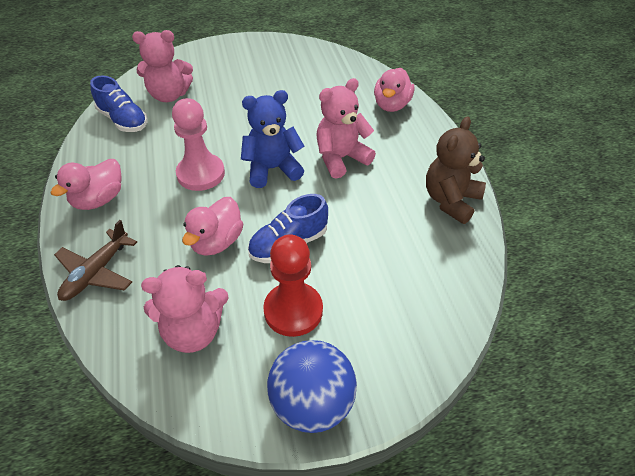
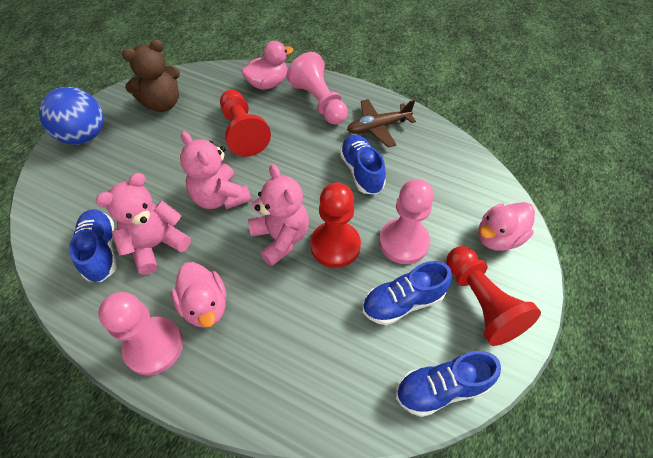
blue shoe: 2 -> 4
blue teddy bear: 1 -> 0
pink pawn: 1 -> 3
red pawn: 1 -> 3

